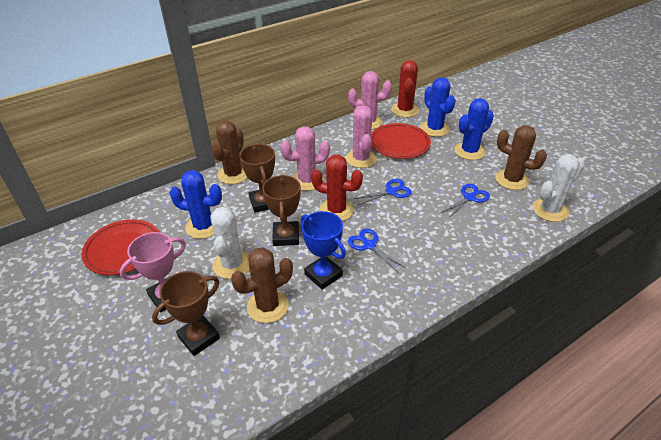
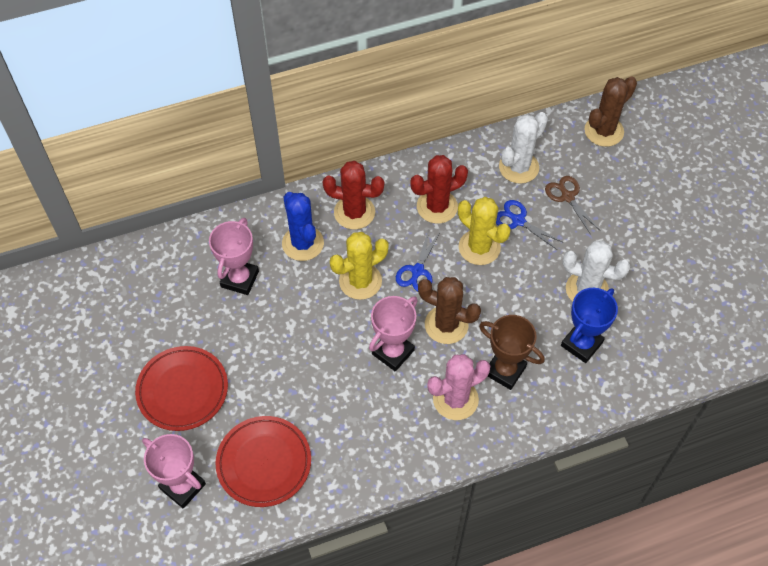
blue cactus: 3 -> 1
blue scissors: 3 -> 2
brown cactus: 3 -> 2
brown scissors: 0 -> 1
brown trophy: 3 -> 1
pink cactus: 3 -> 1
pink trophy: 1 -> 3
yellow cactus: 0 -> 2

